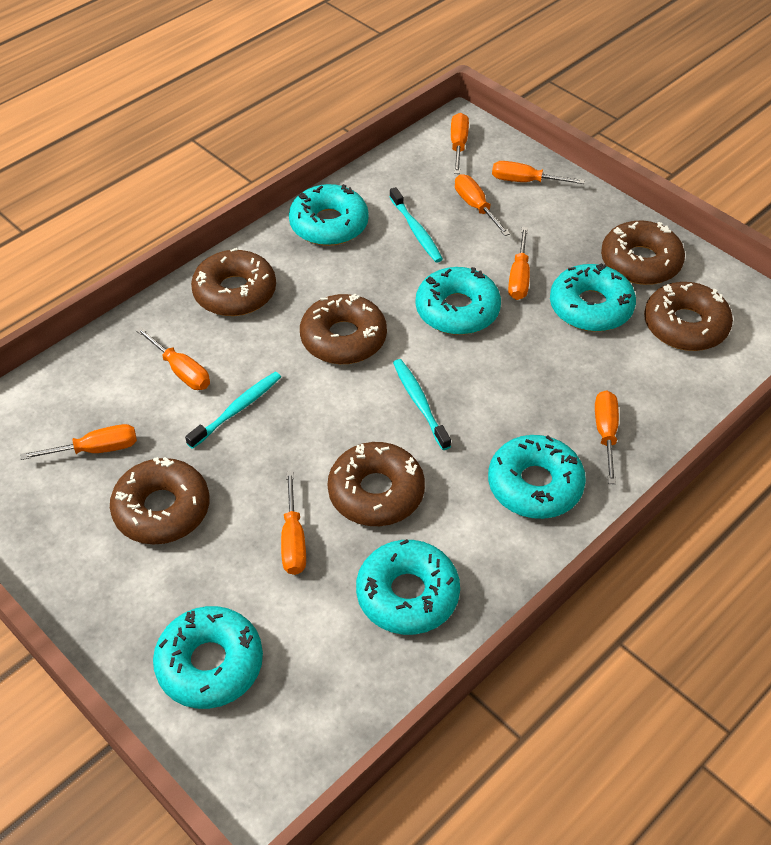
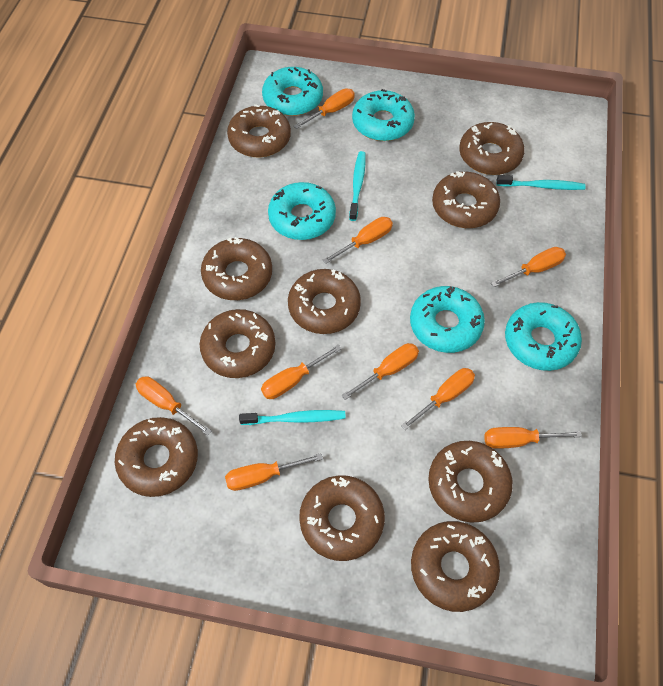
brown donut: 6 -> 10
orange screwdriver: 8 -> 9
turquoise donut: 6 -> 5

